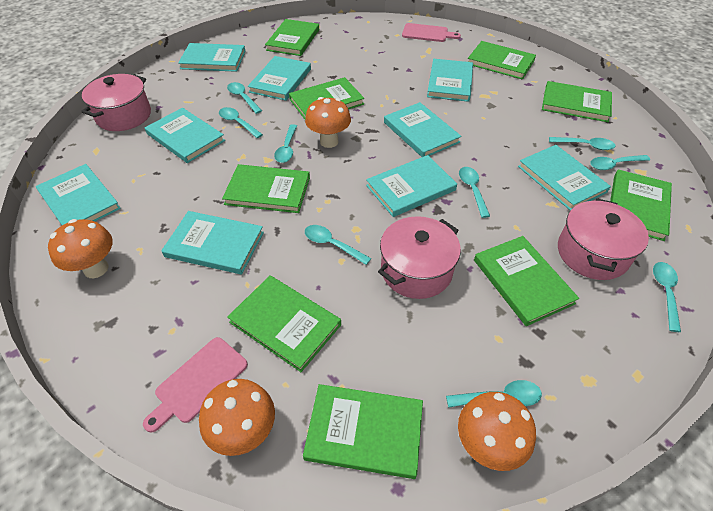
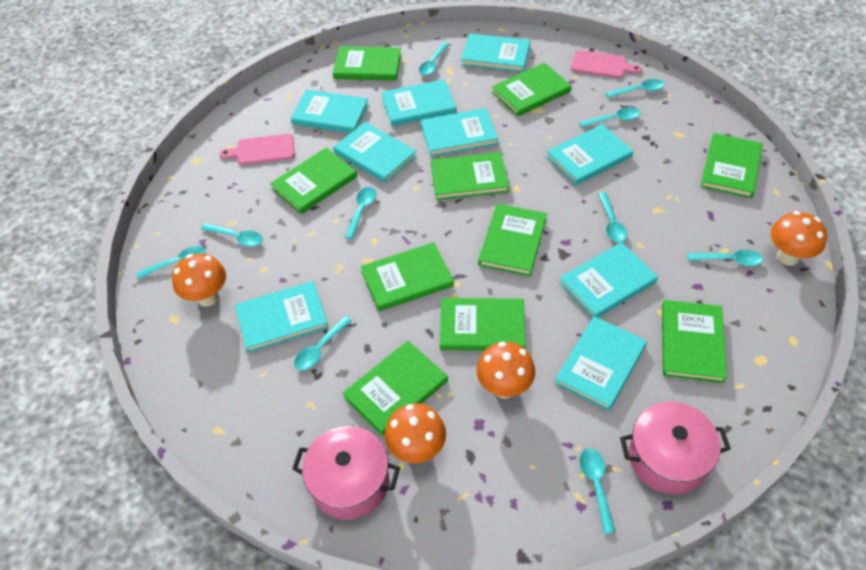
green book: 9 -> 10
pink pot: 3 -> 2
turquoise spoon: 9 -> 10

